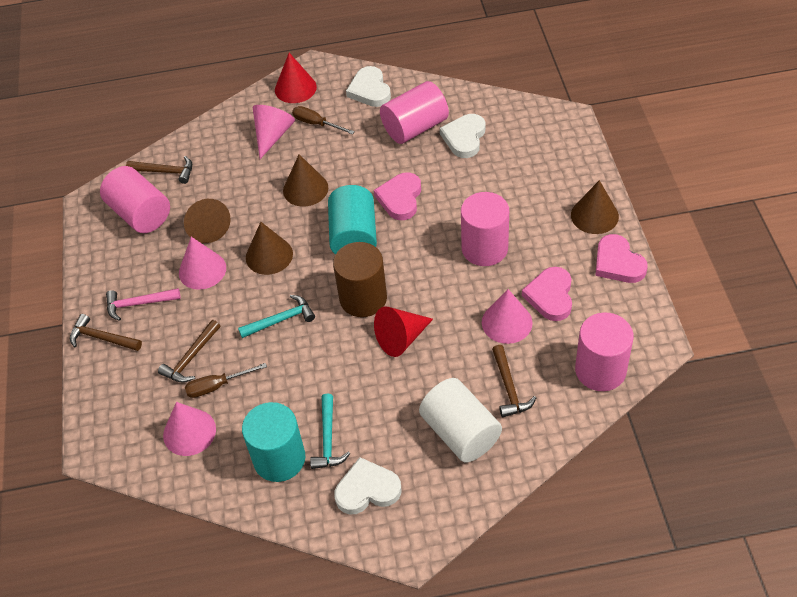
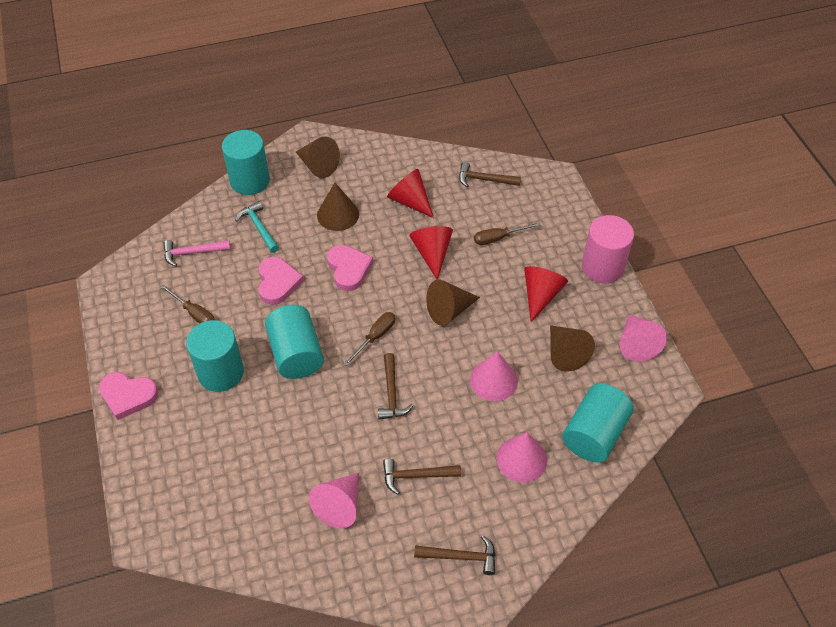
brown cylinder: 1 -> 0
brown screwdriver: 2 -> 3
pink cylinder: 4 -> 1
red cone: 2 -> 3
turquoise cylinder: 2 -> 4
turquoise hammer: 2 -> 1
white cylinder: 1 -> 0
white heart: 3 -> 0

